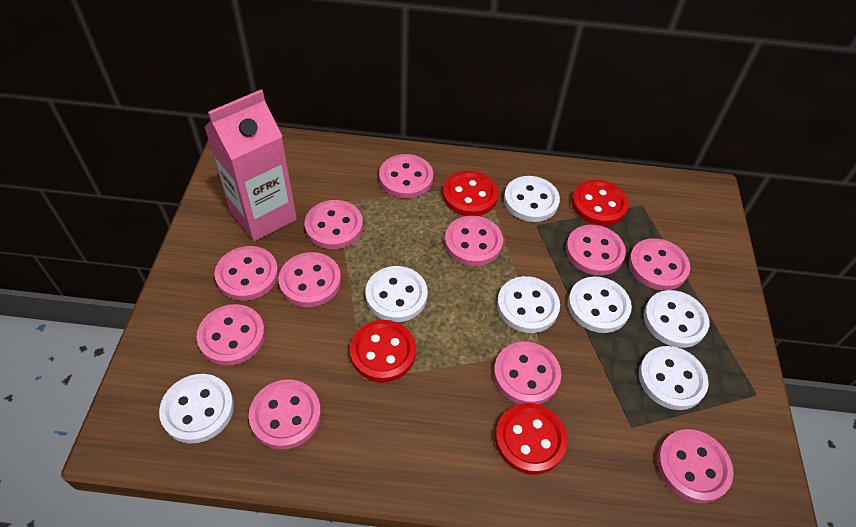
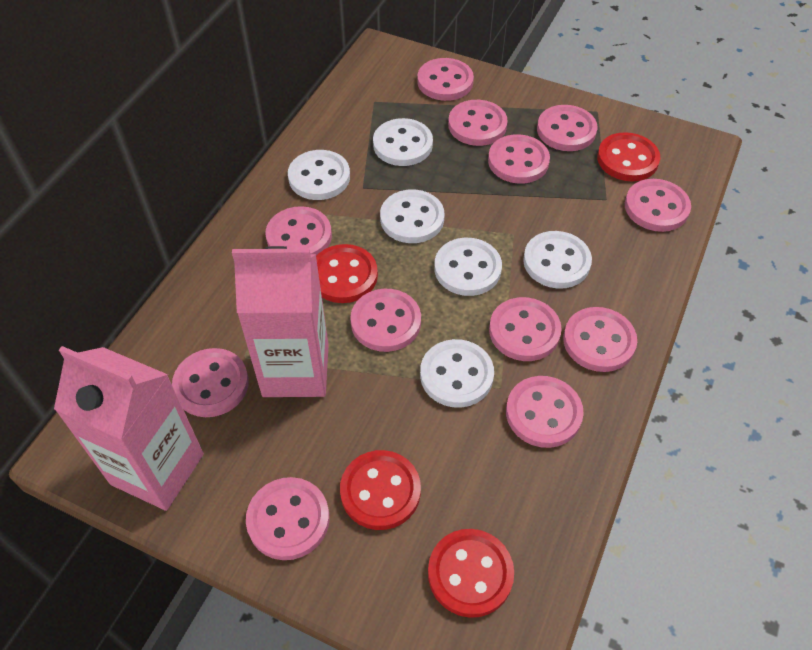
pink button: 11 -> 12
pink carton: 1 -> 2
white button: 7 -> 6

